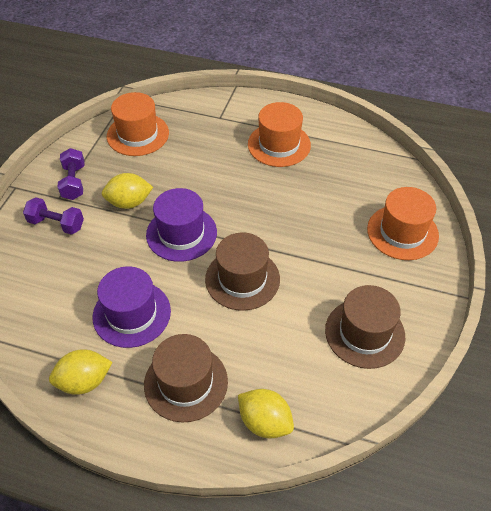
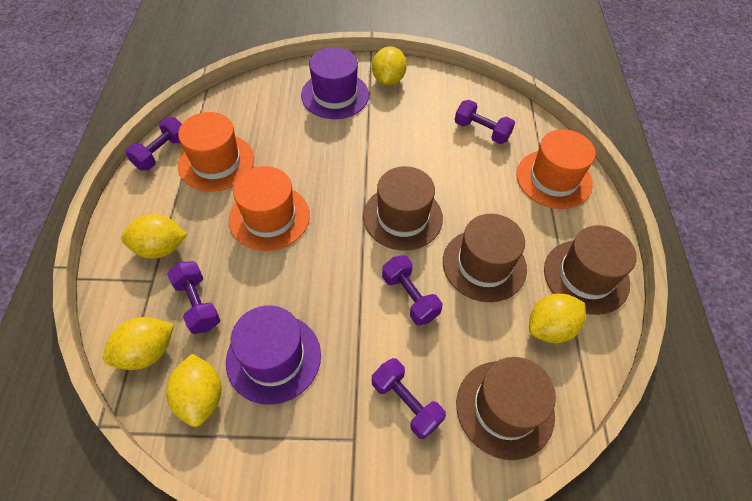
brown hat: 3 -> 4
purple dumbbell: 2 -> 5
yellow lemon: 3 -> 5

